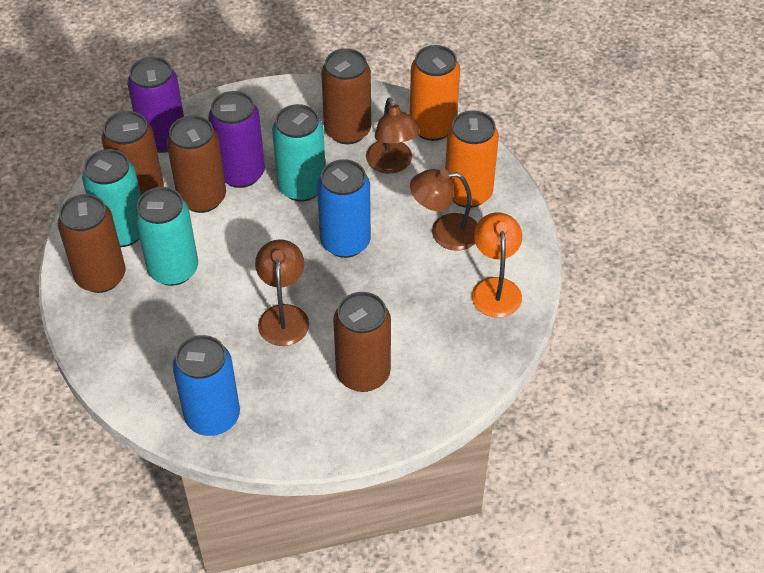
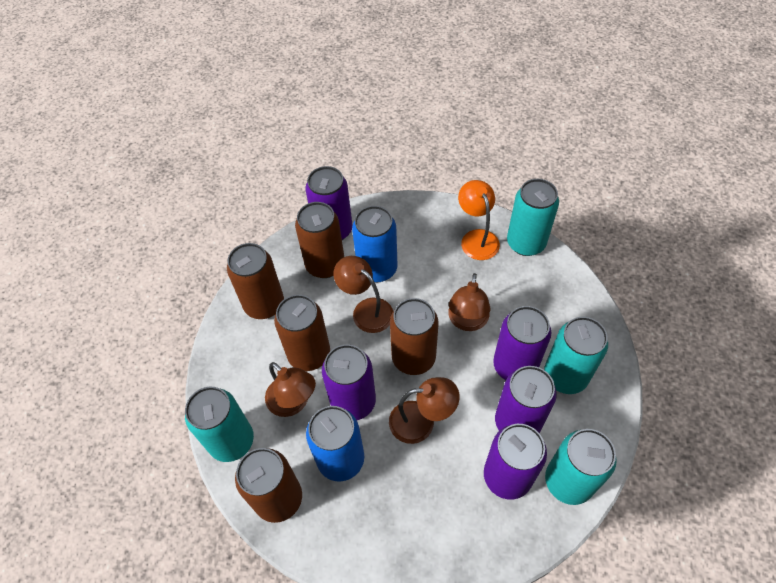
brown lamp: 3 -> 4
orange can: 2 -> 0
purple can: 2 -> 5
turquoise can: 3 -> 4

